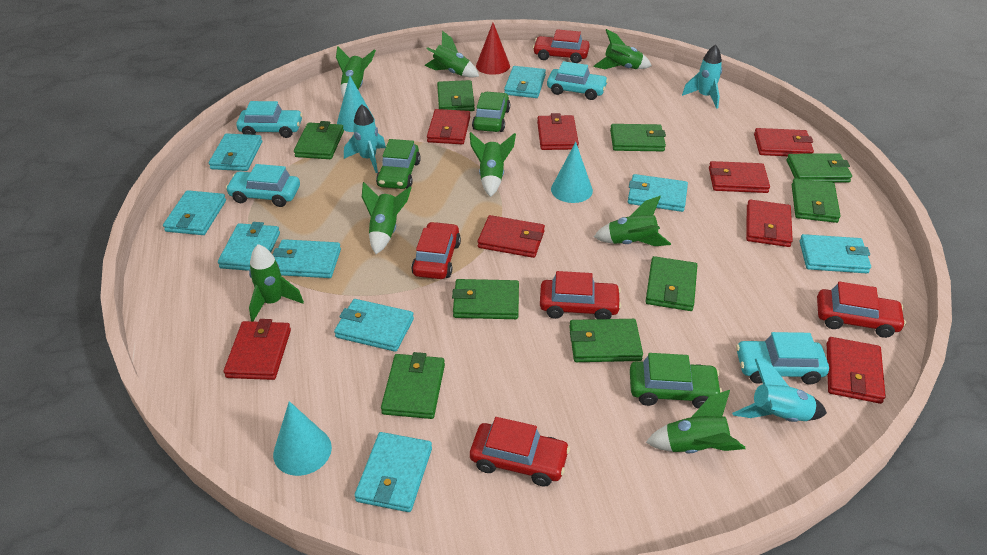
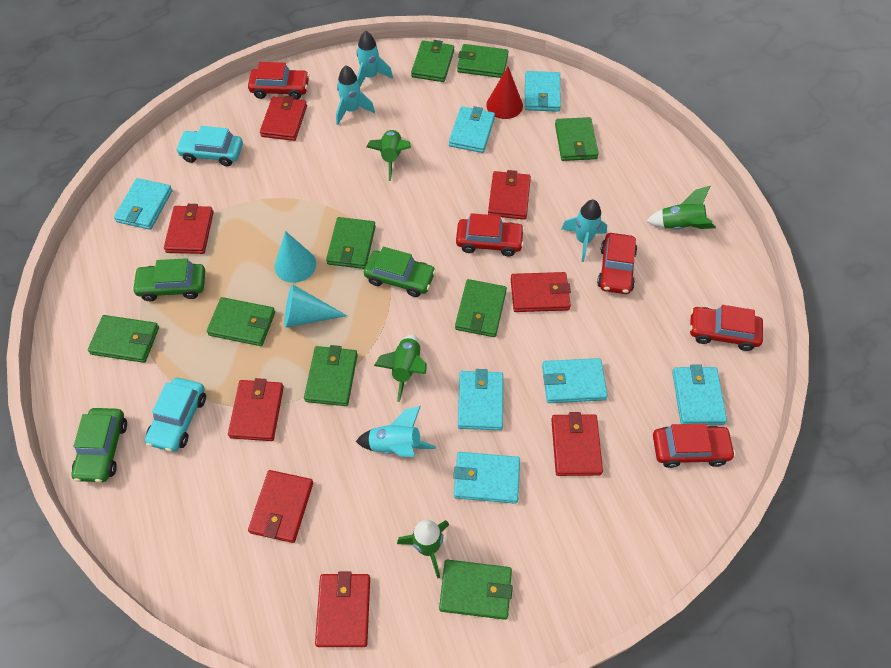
green rocket: 8 -> 4
turquoise car: 4 -> 2
turquoise cone: 3 -> 2
turquoise rocket: 3 -> 4
turquoise wallet: 9 -> 7

